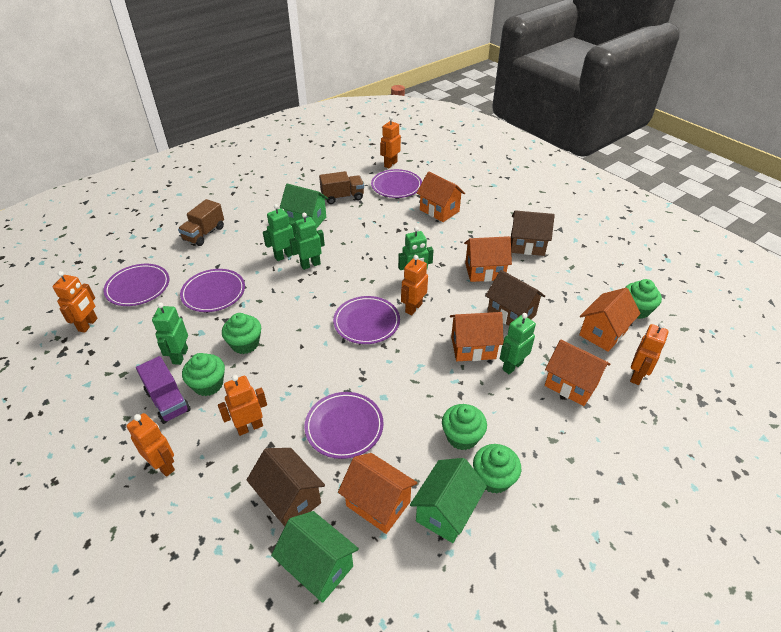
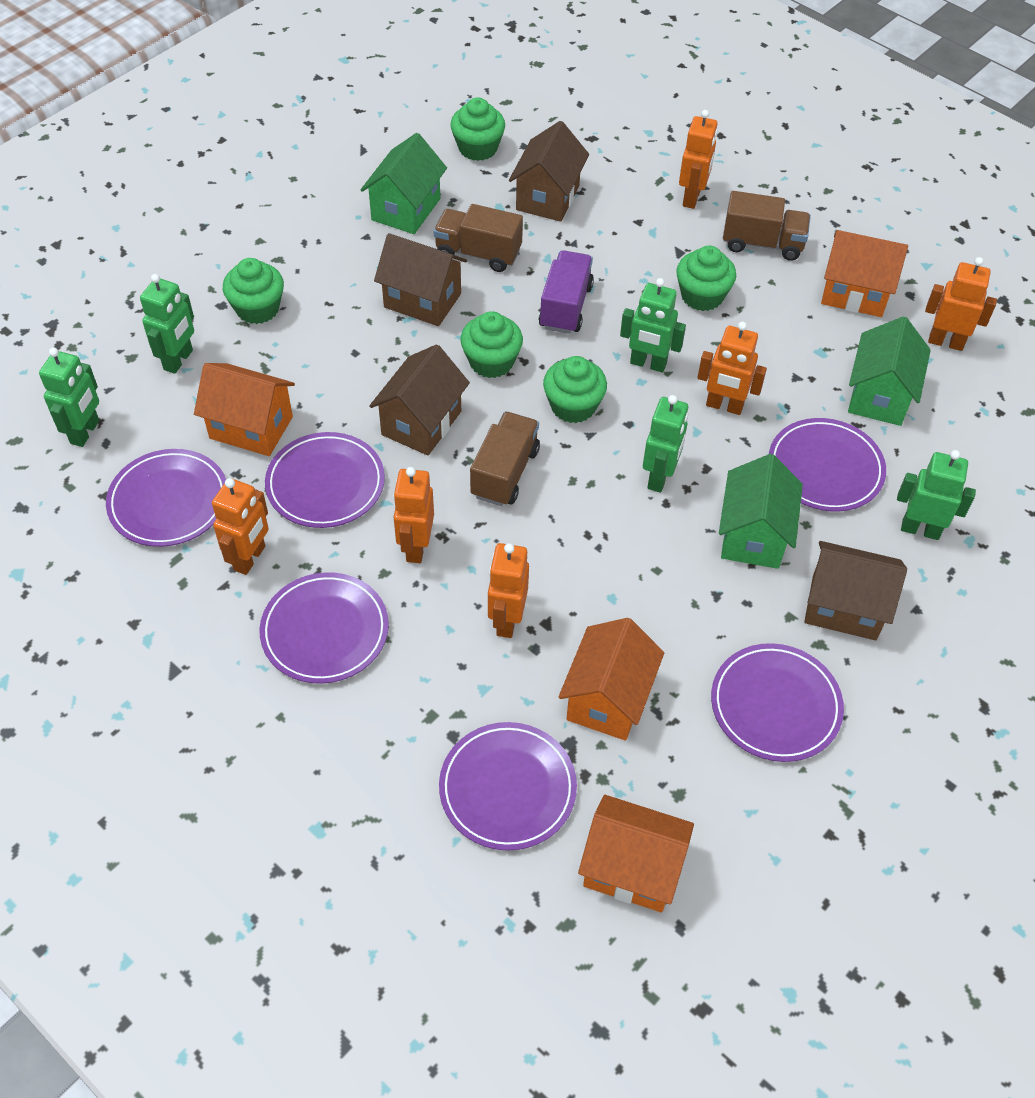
brown house: 3 -> 4
brown truck: 2 -> 3
orange house: 6 -> 4
purple plate: 5 -> 6

